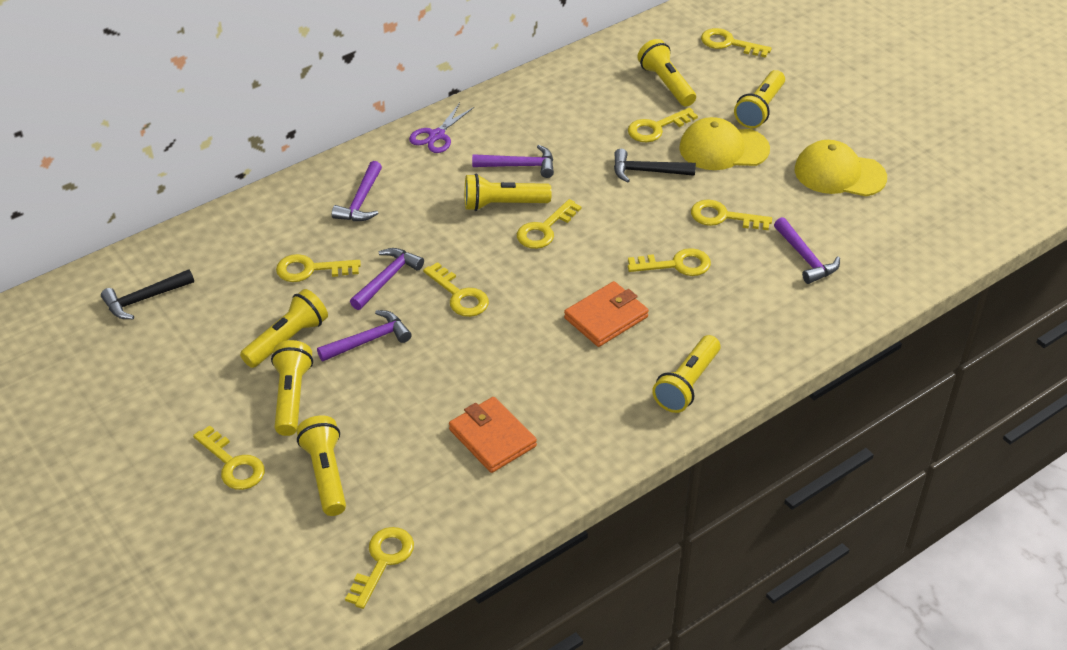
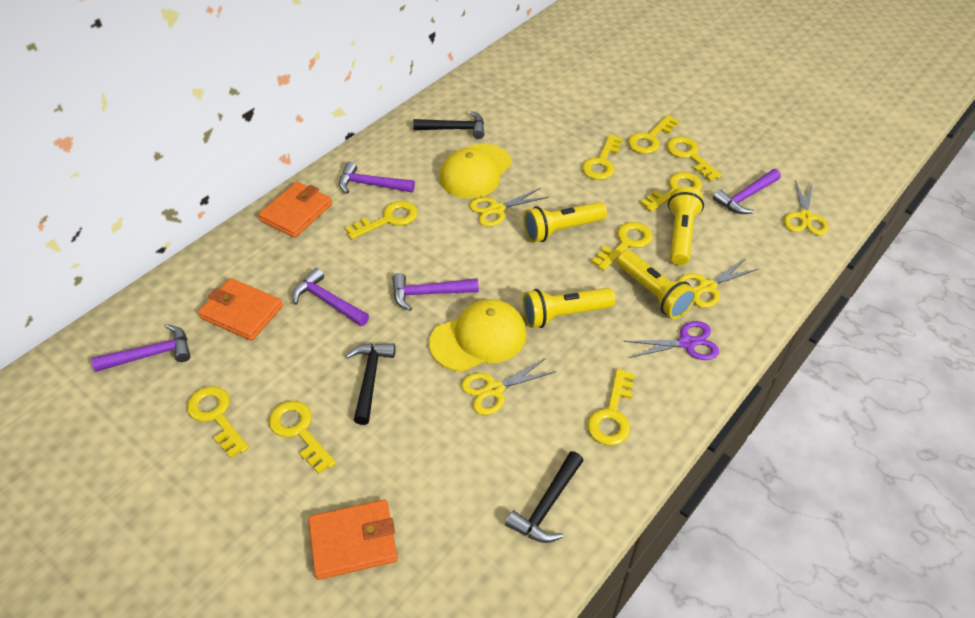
black hammer: 2 -> 3
orange wallet: 2 -> 3
yellow flashlight: 7 -> 4
yellow scissors: 0 -> 4

